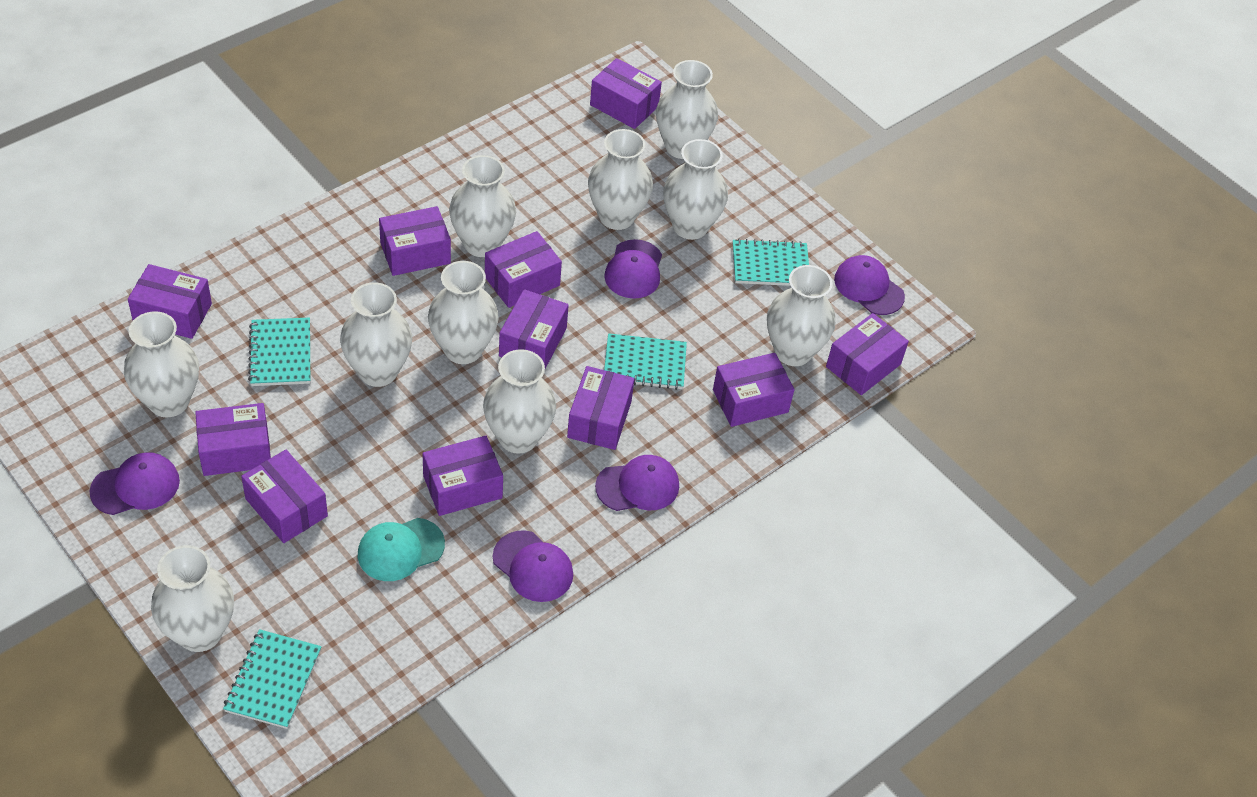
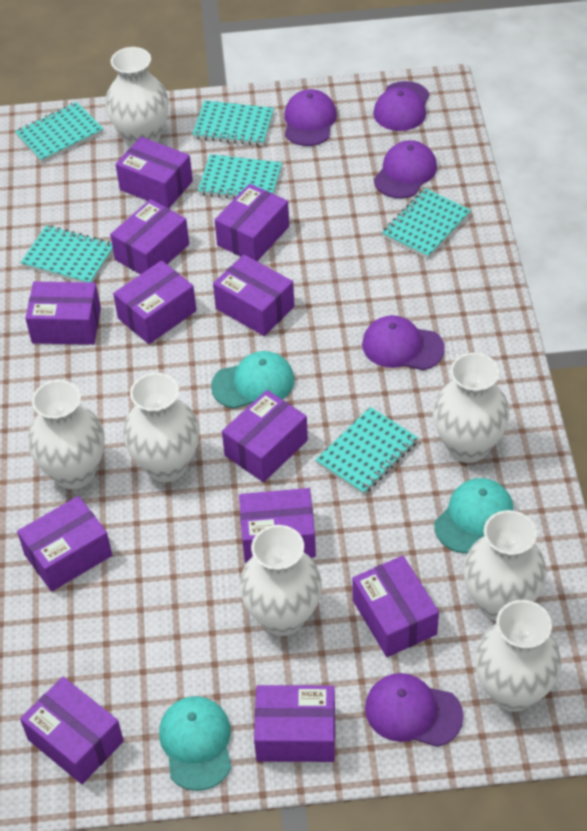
purple box: 11 -> 12
turquoise cap: 1 -> 3
turquoise notebook: 4 -> 6
white vase: 10 -> 7

